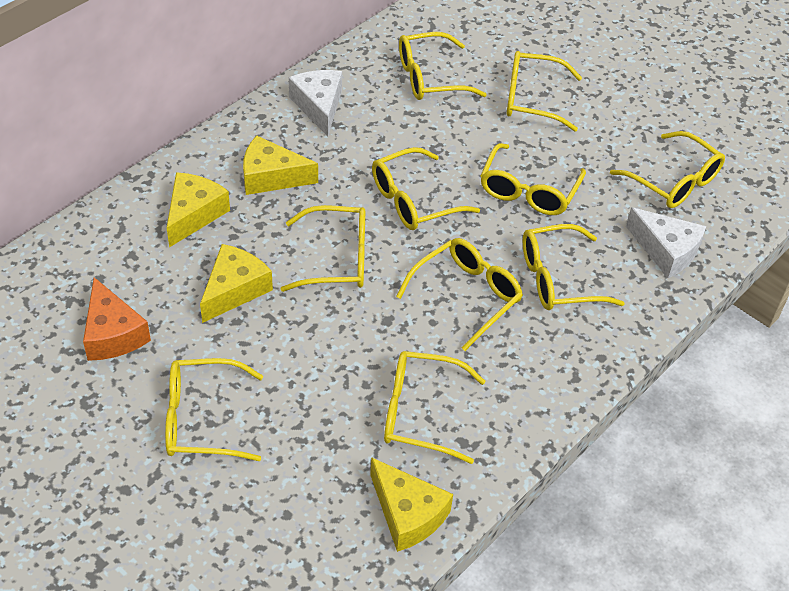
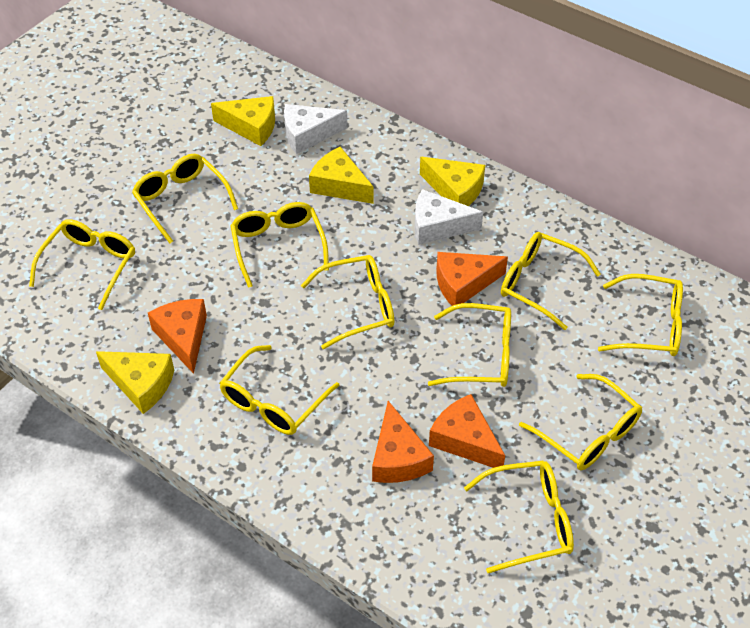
orange cheese: 1 -> 4

